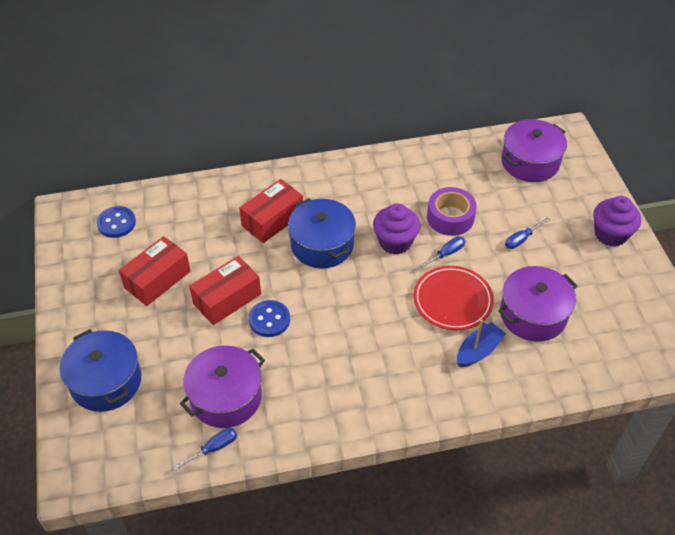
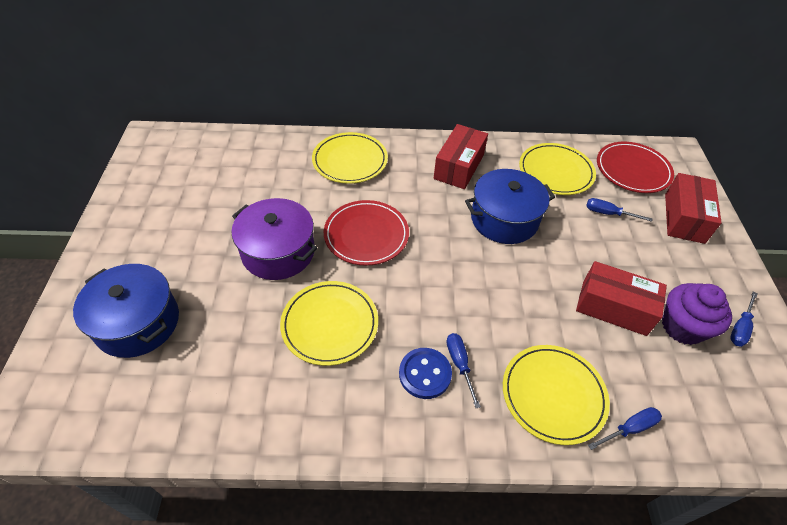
blue boat: 1 -> 0
blue button: 2 -> 1
blue screwdriver: 3 -> 4
purple cupcake: 2 -> 1
purple pot: 3 -> 1
purple tape: 1 -> 0
red plate: 1 -> 2
yellow plate: 0 -> 4

